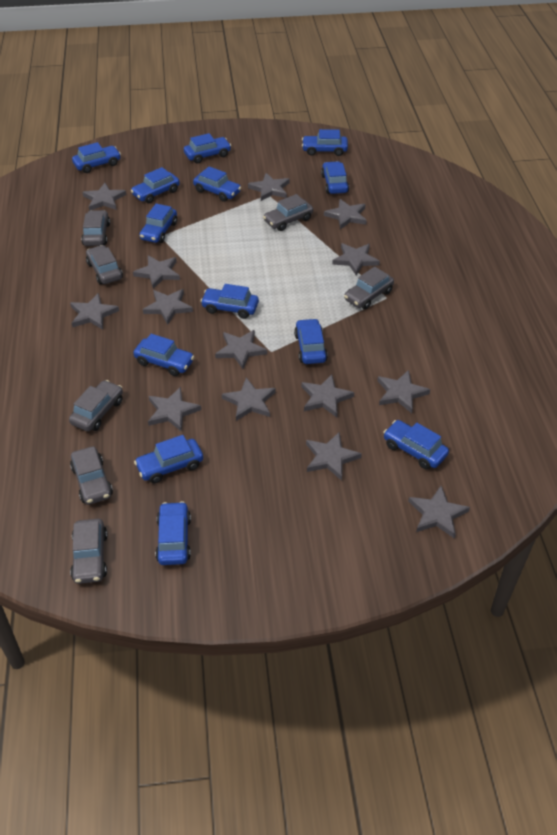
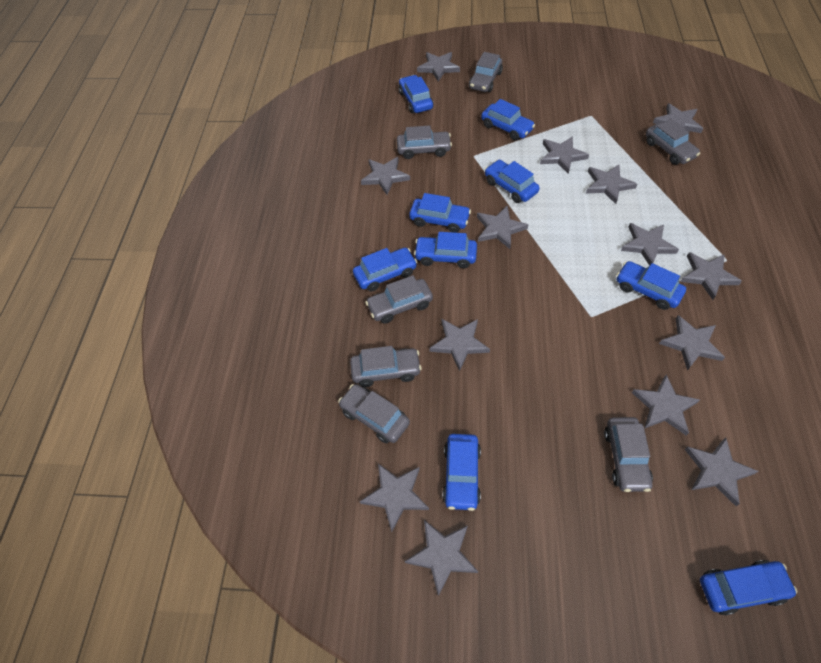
blue car: 13 -> 9

